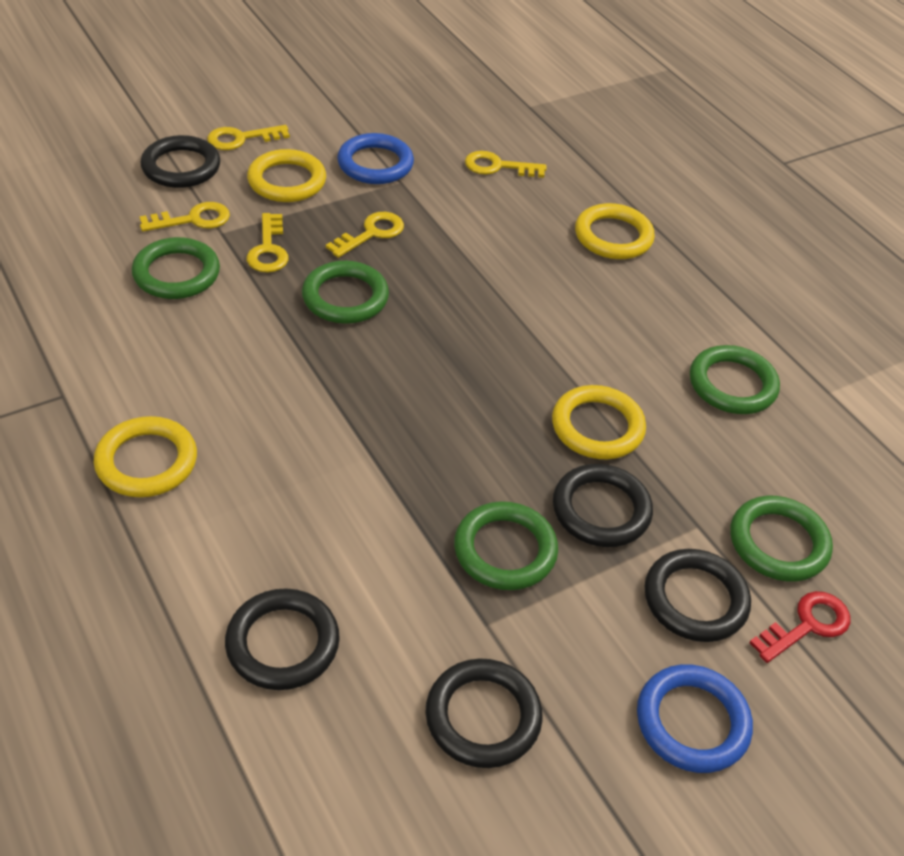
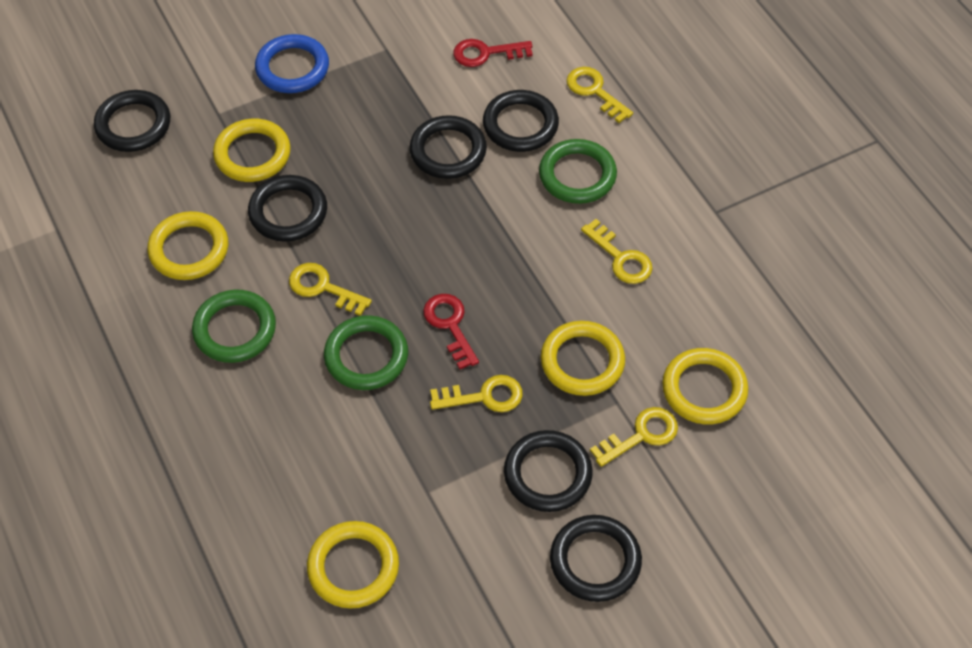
black ring: 5 -> 6
blue ring: 2 -> 1
green ring: 5 -> 3
red key: 1 -> 2
yellow ring: 4 -> 5

